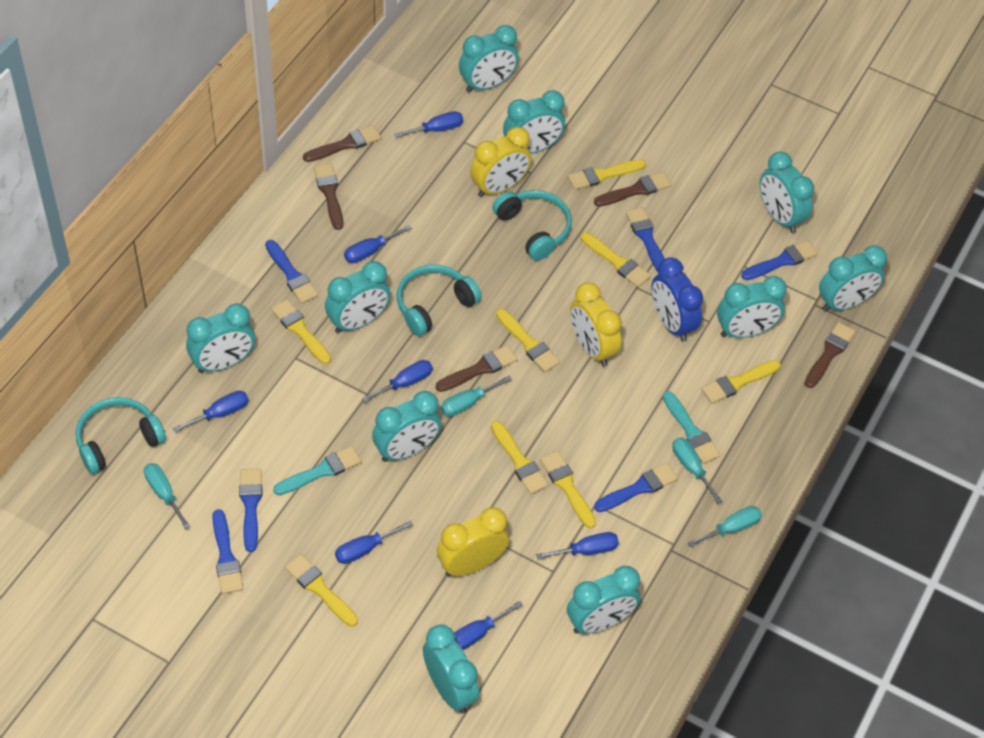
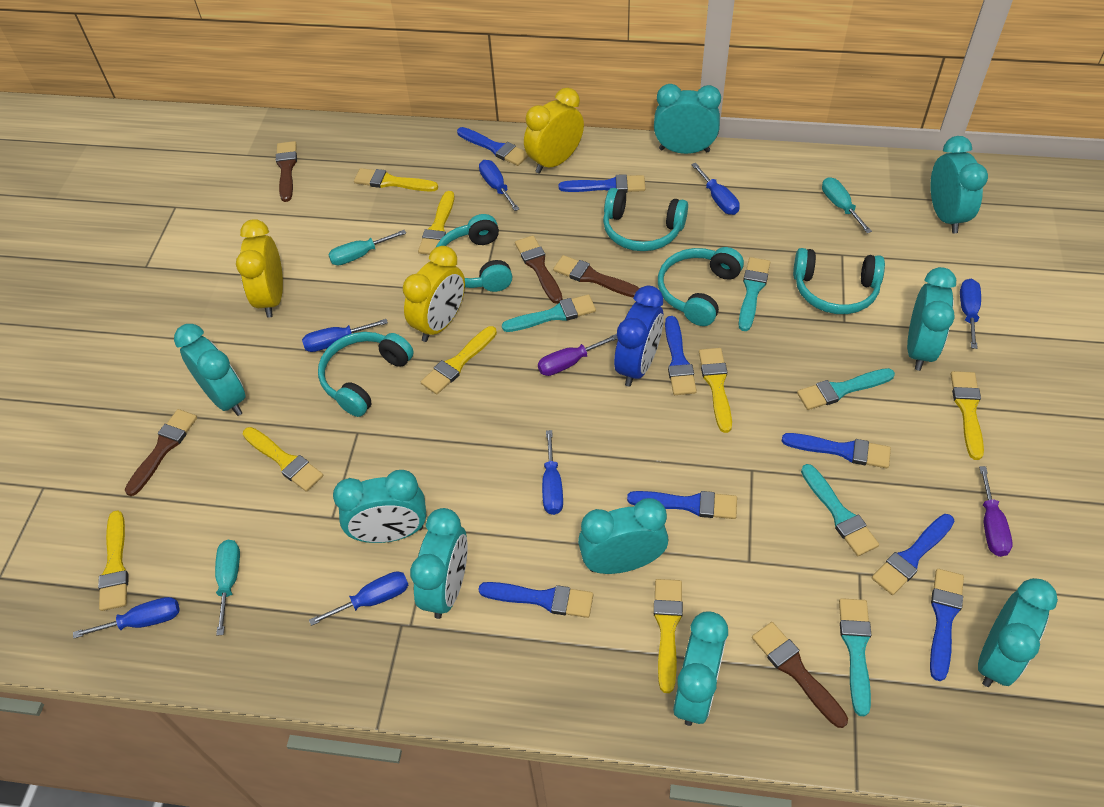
blue brush: 6 -> 8
purple screwdriver: 0 -> 2
turquoise brush: 2 -> 5
turquoise clock: 10 -> 9
turquoise headphones: 3 -> 5
turquoise screwdriver: 4 -> 3

